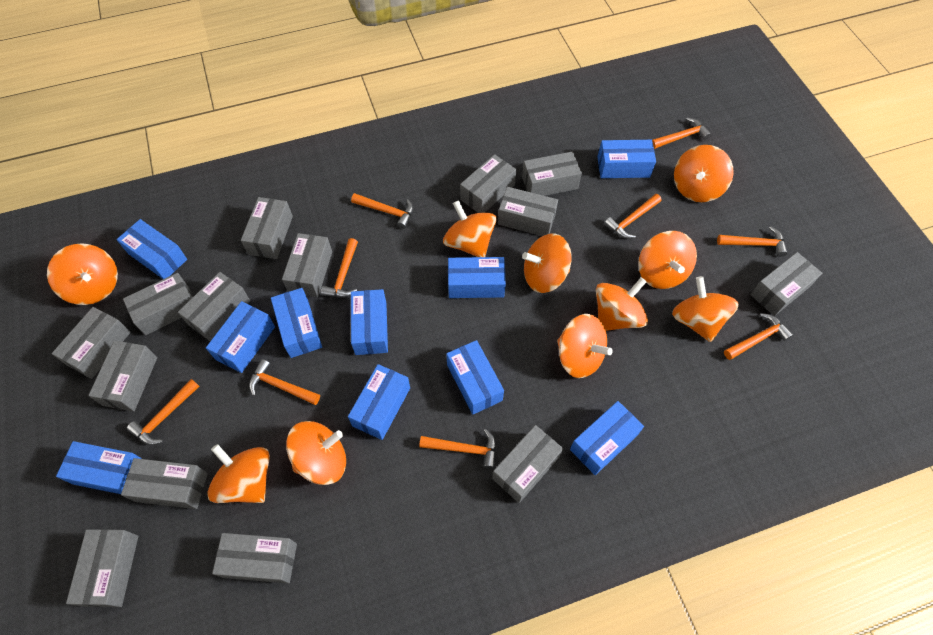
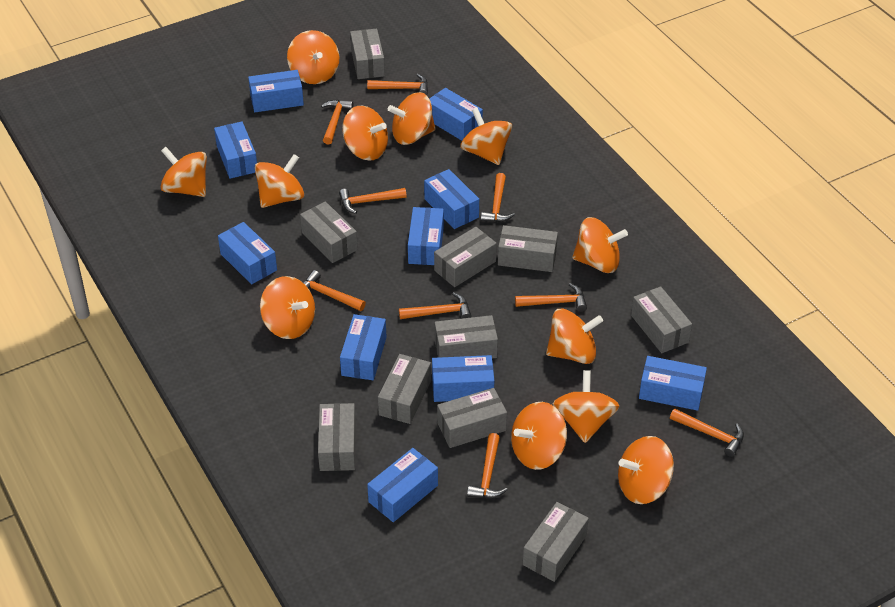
grey box: 14 -> 10
orange spinning top: 10 -> 12

